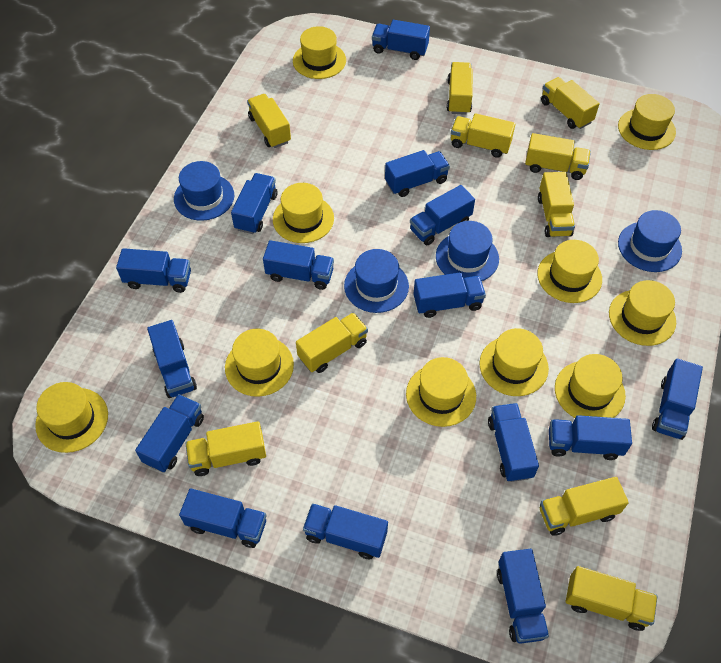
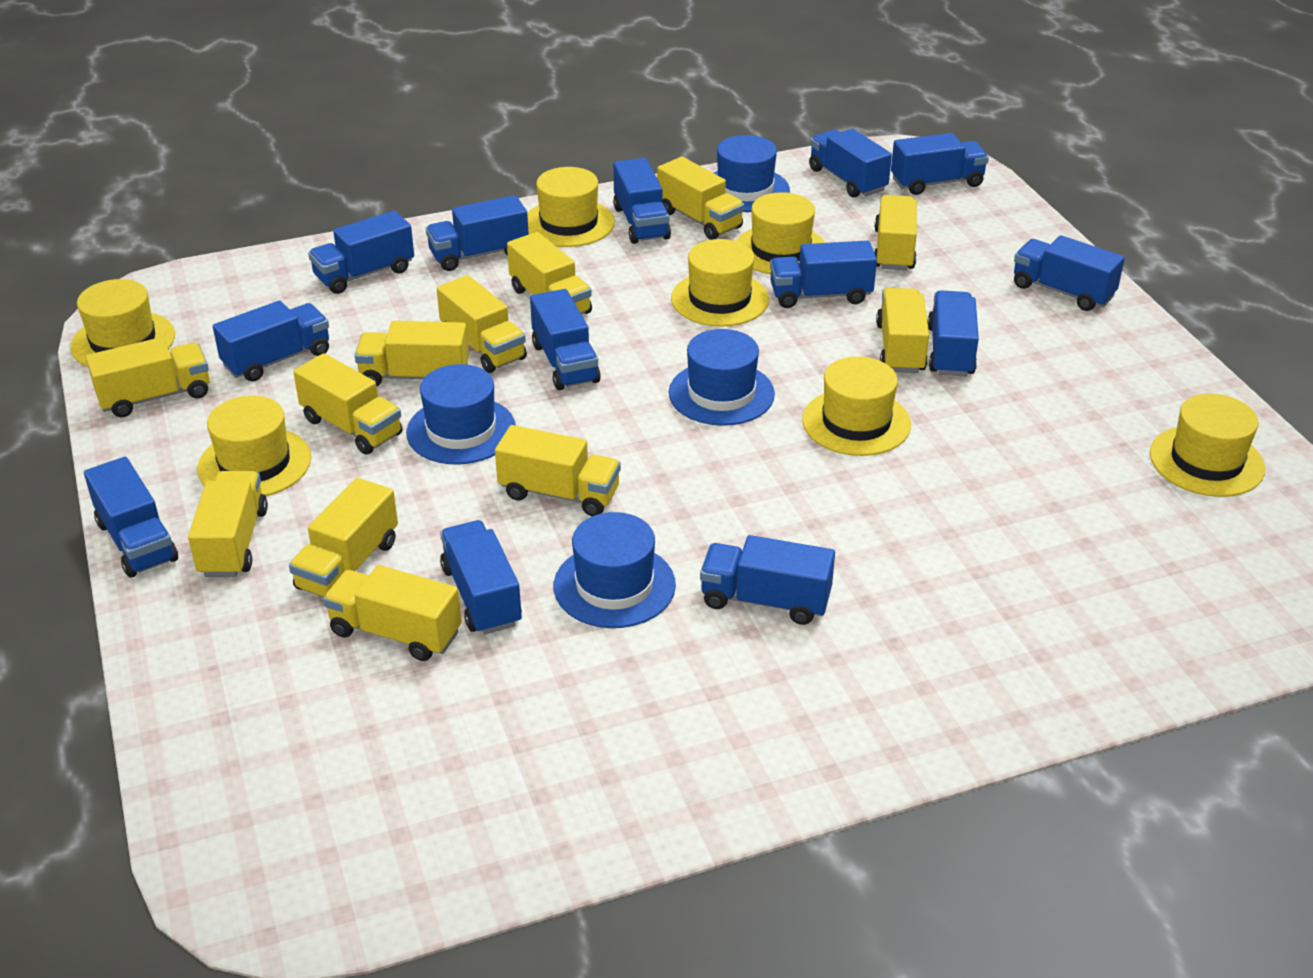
blue truck: 15 -> 13
yellow hat: 10 -> 7
yellow truck: 10 -> 12

